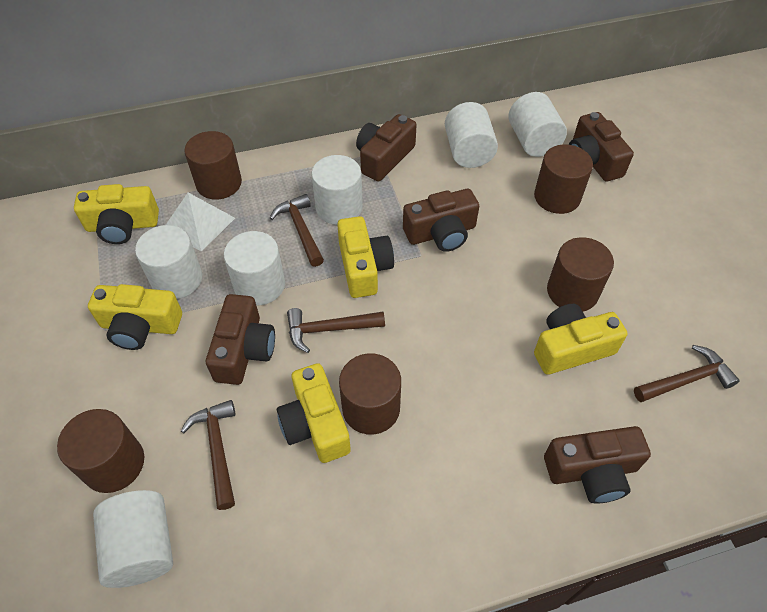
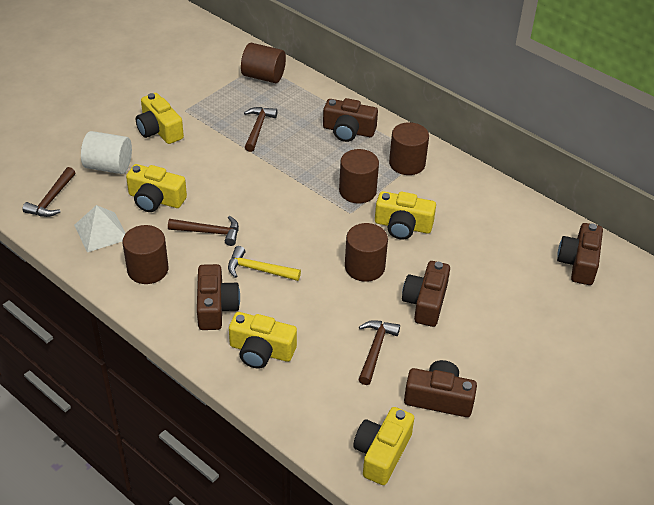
white cylinder: 6 -> 1
yellow hammer: 0 -> 1

